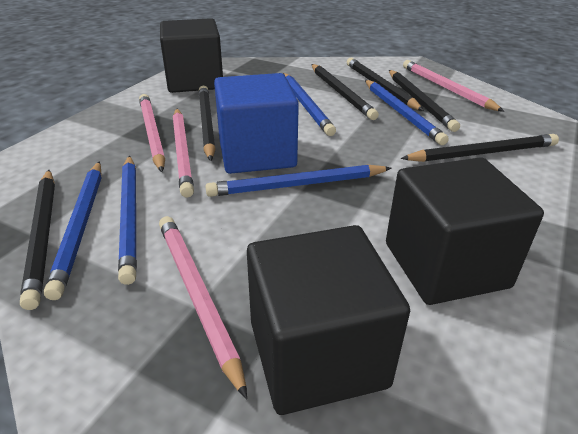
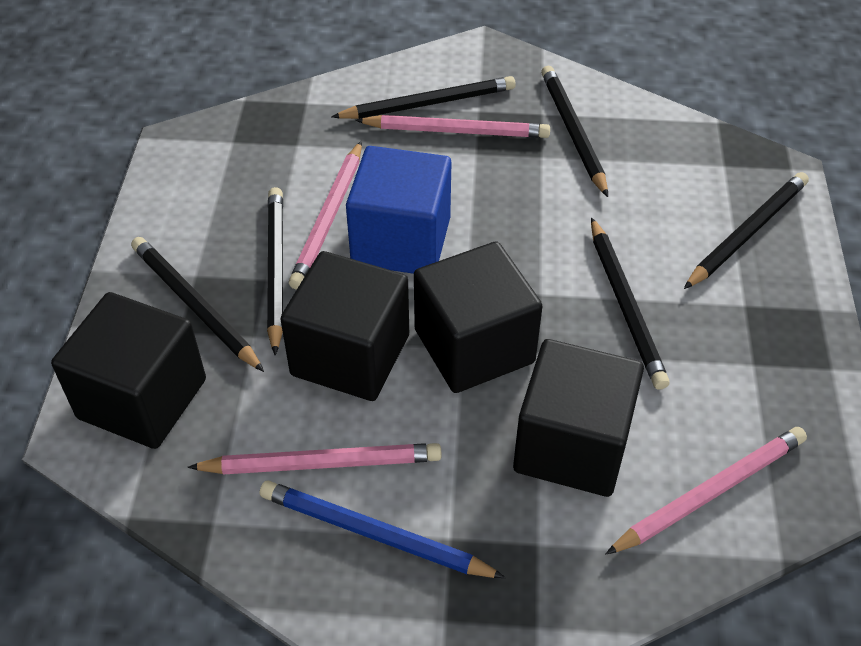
black cube: 3 -> 4
blue pencil: 5 -> 1

